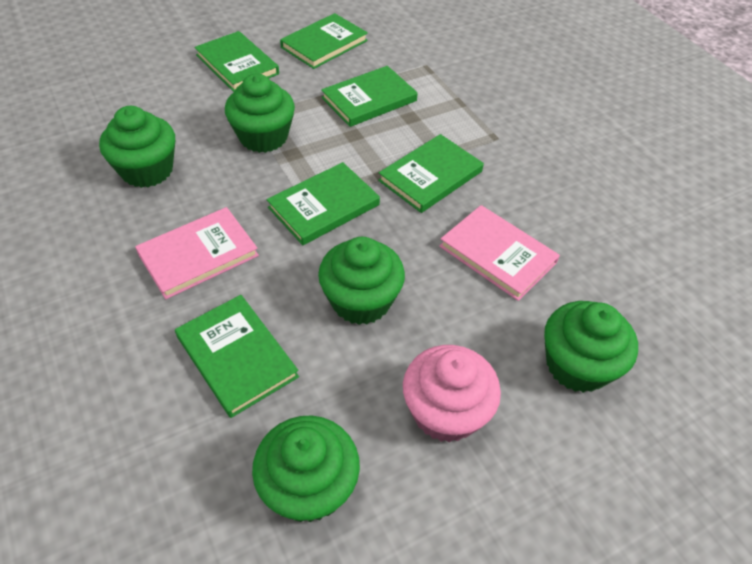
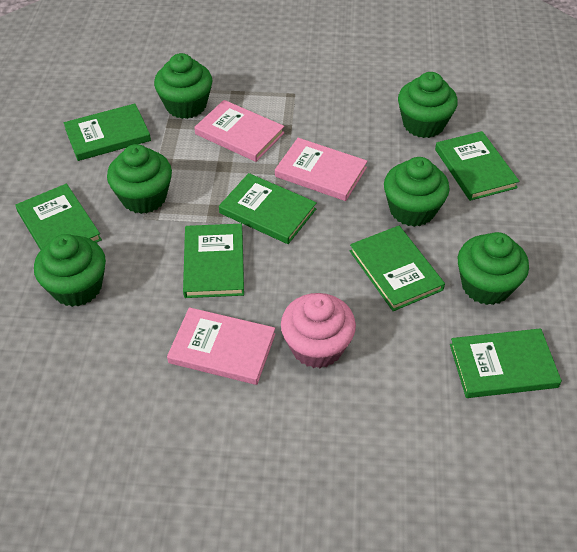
green book: 6 -> 7
green cupcake: 5 -> 6
pink book: 2 -> 3

